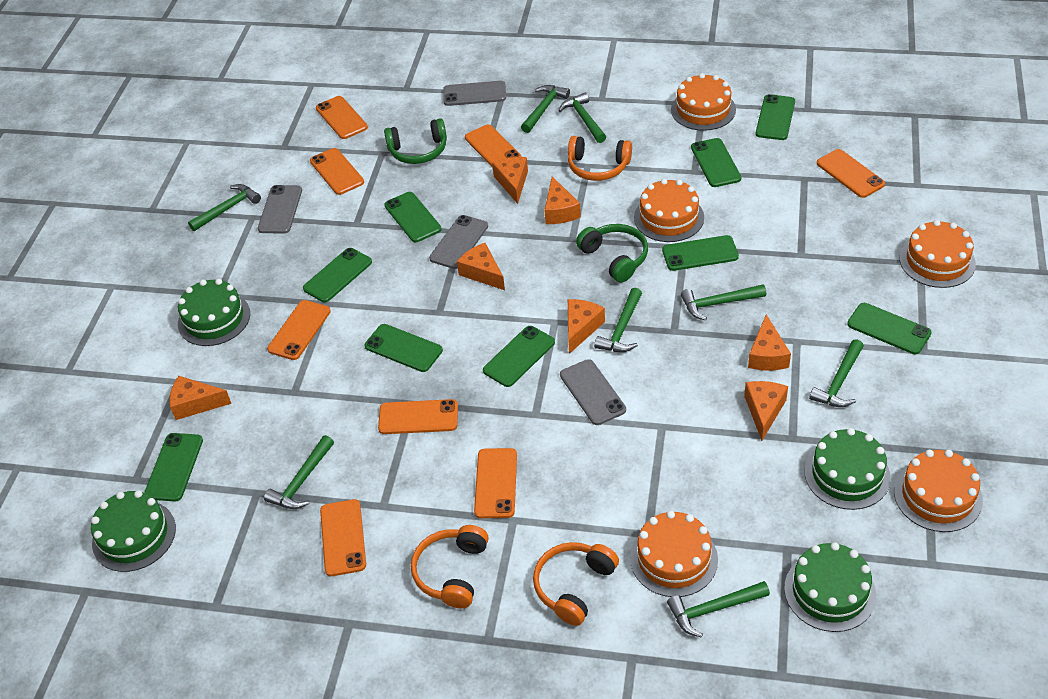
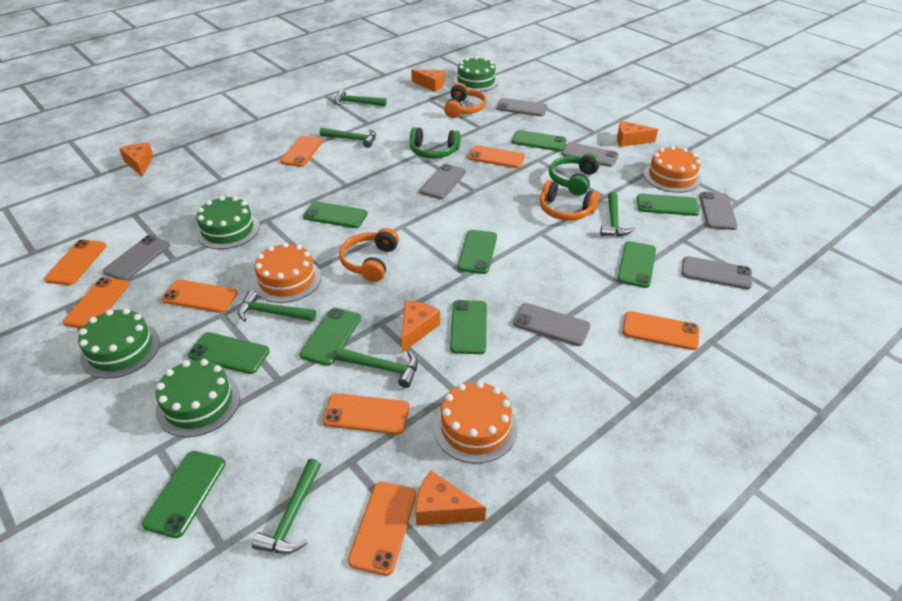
green hammer: 8 -> 6
grey phone: 4 -> 7
orange cake: 5 -> 3
orange cheese: 7 -> 5

